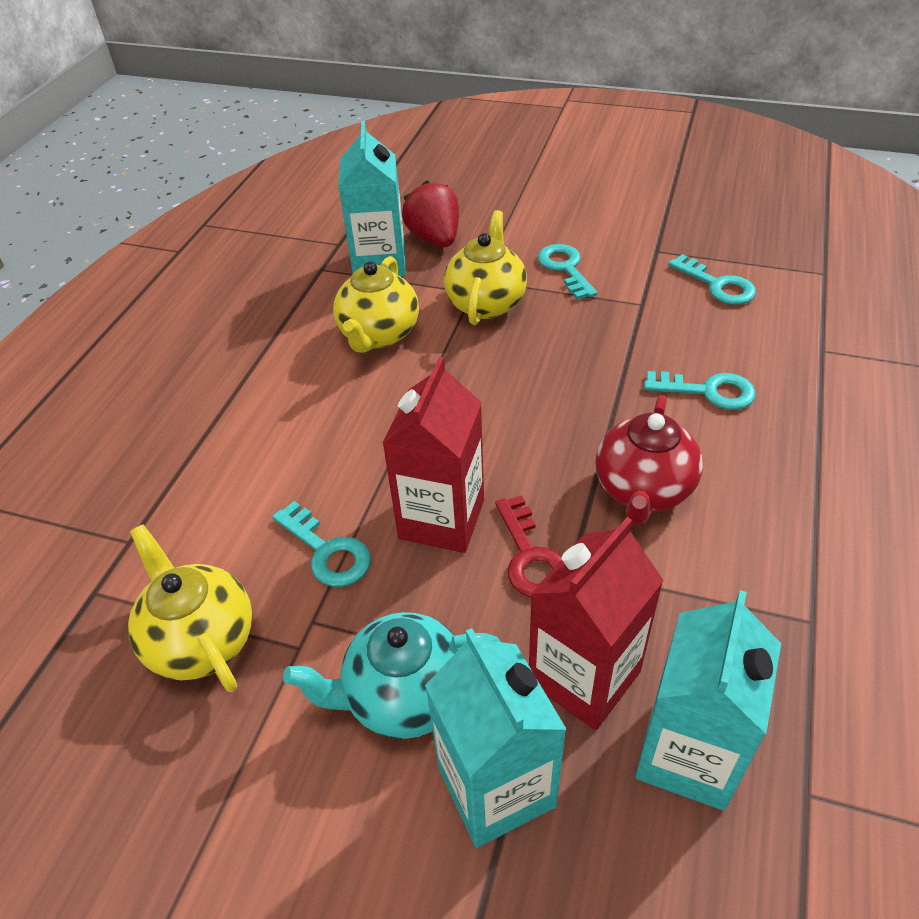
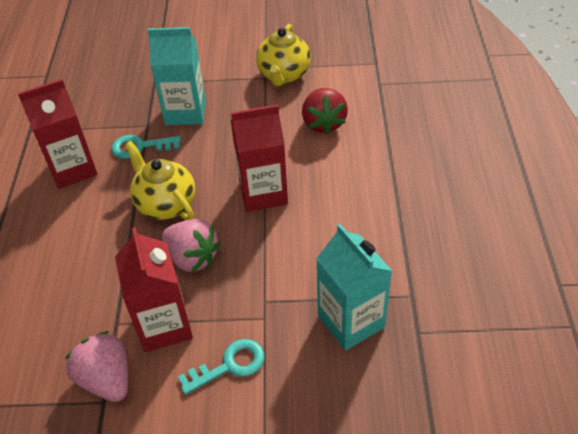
pink strawberry: 0 -> 2
red carton: 2 -> 3
red key: 1 -> 0
red teapot: 1 -> 0
turquoise carton: 3 -> 2
turquoise key: 4 -> 2
turquoise teapot: 1 -> 0
yellow teapot: 3 -> 2

